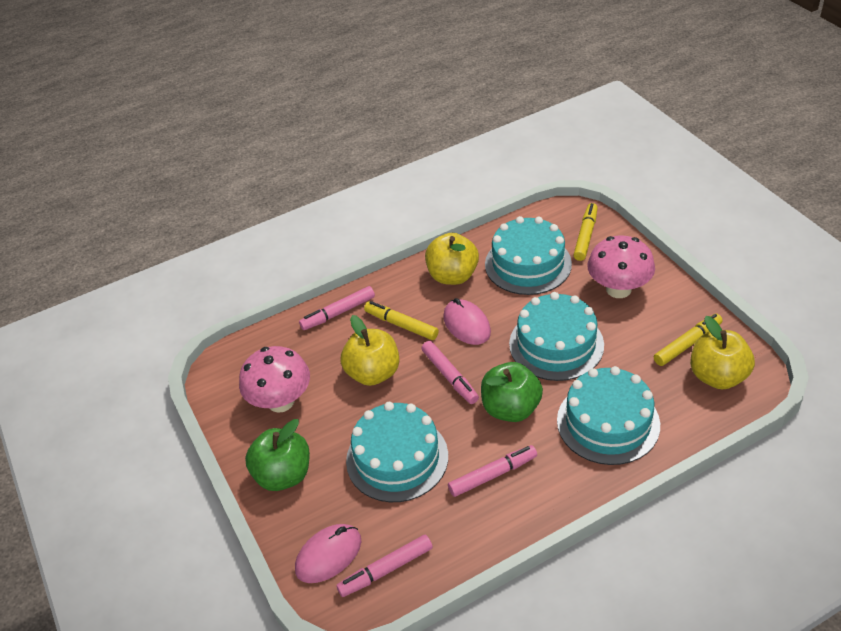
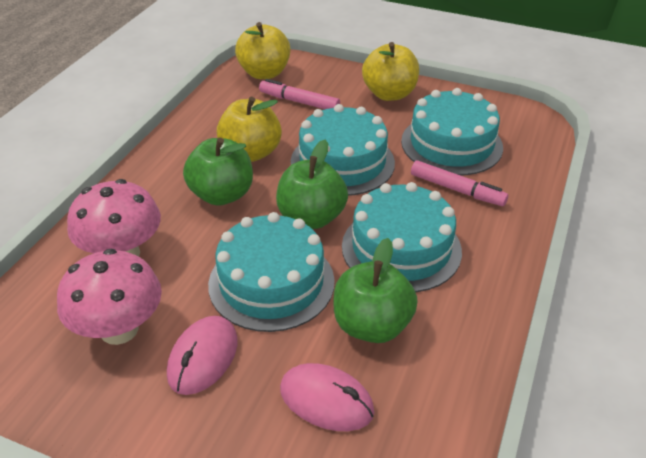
green apple: 2 -> 3
pink marker: 4 -> 2
yellow marker: 3 -> 0

